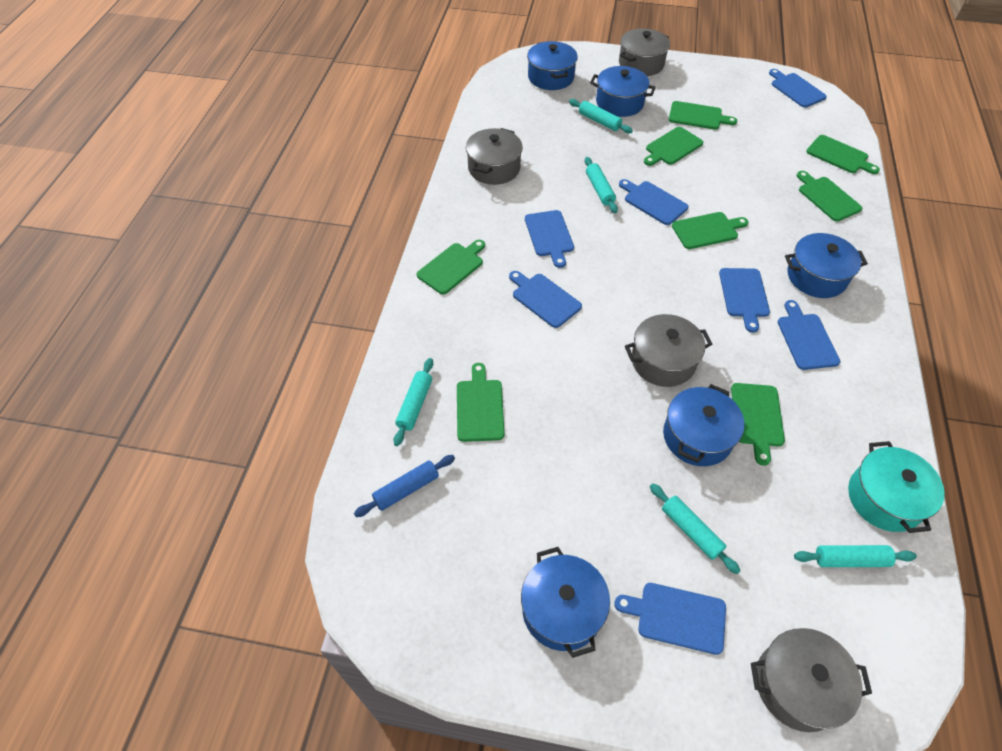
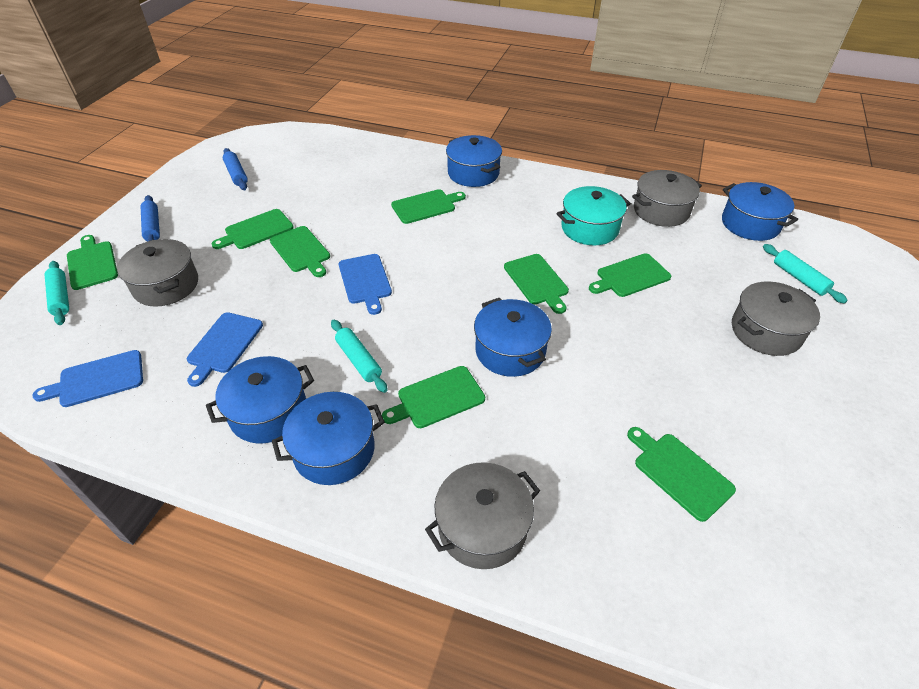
blue cutting board: 7 -> 3
blue rolling pin: 1 -> 2
turquoise rolling pin: 5 -> 3

